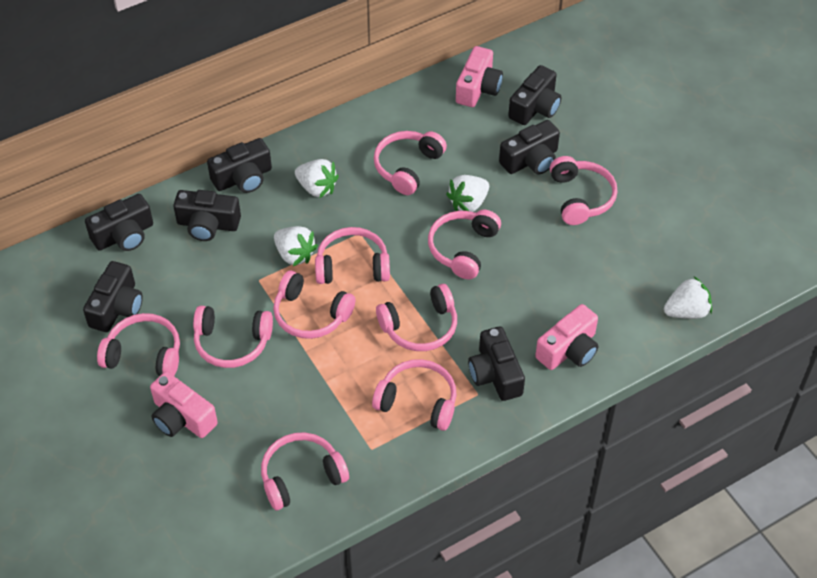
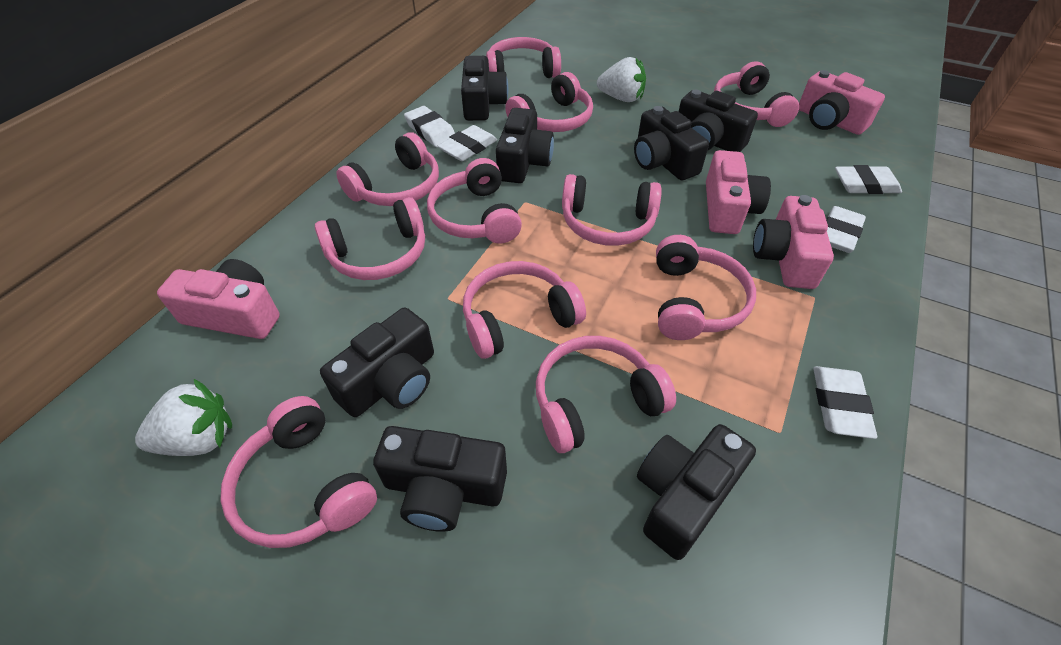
pink camera: 3 -> 4
pink headphones: 10 -> 11
white eraser: 0 -> 5
white strawberry: 4 -> 2

